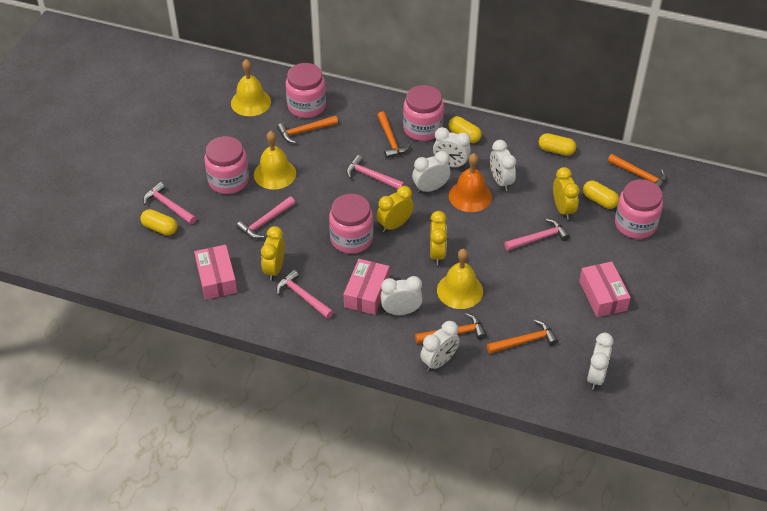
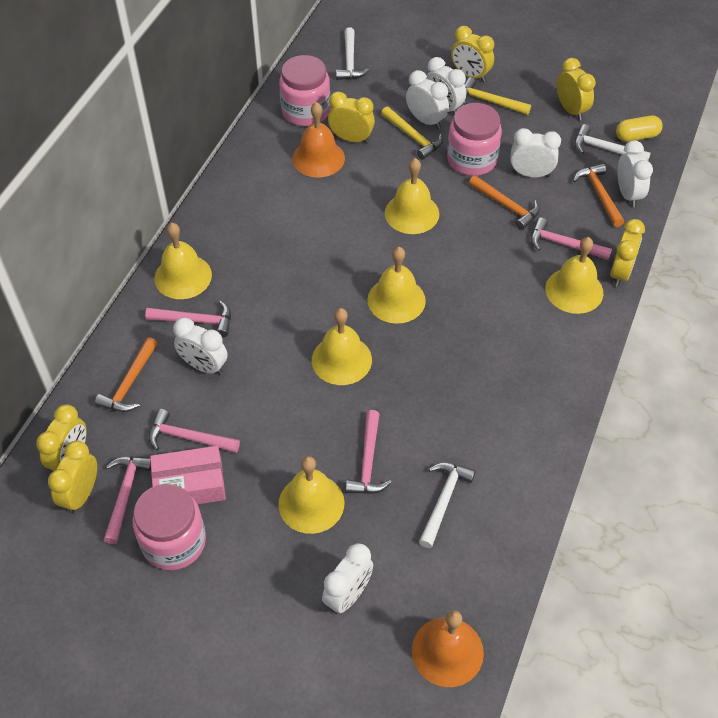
orange bell: 1 -> 2
orange hammer: 5 -> 3
pink box: 3 -> 1
pink jar: 5 -> 3
white hammer: 0 -> 3
yellow bell: 3 -> 6
yellow capsule: 4 -> 1
yellow clock: 4 -> 6
yellow hammer: 0 -> 2

